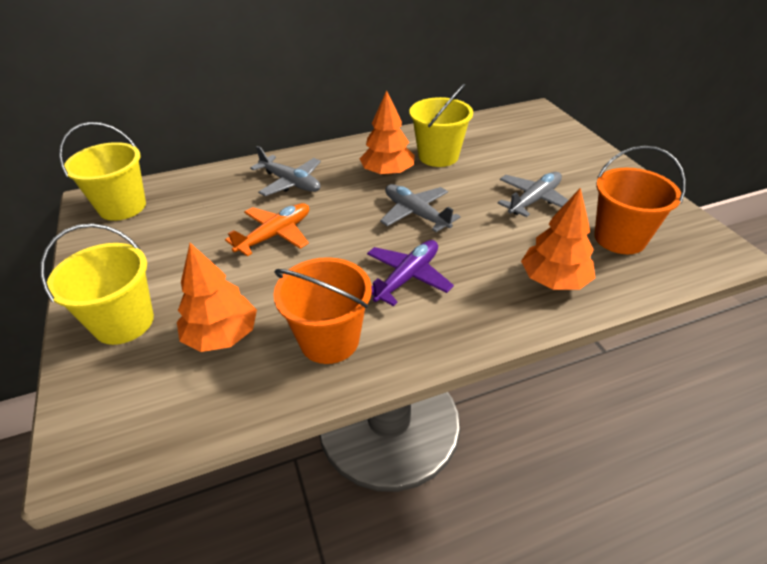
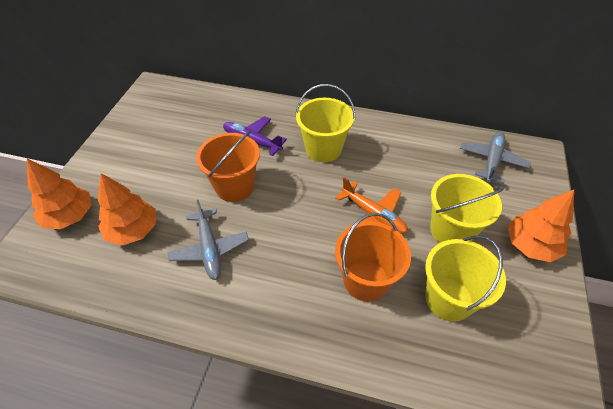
grey plane: 3 -> 2

